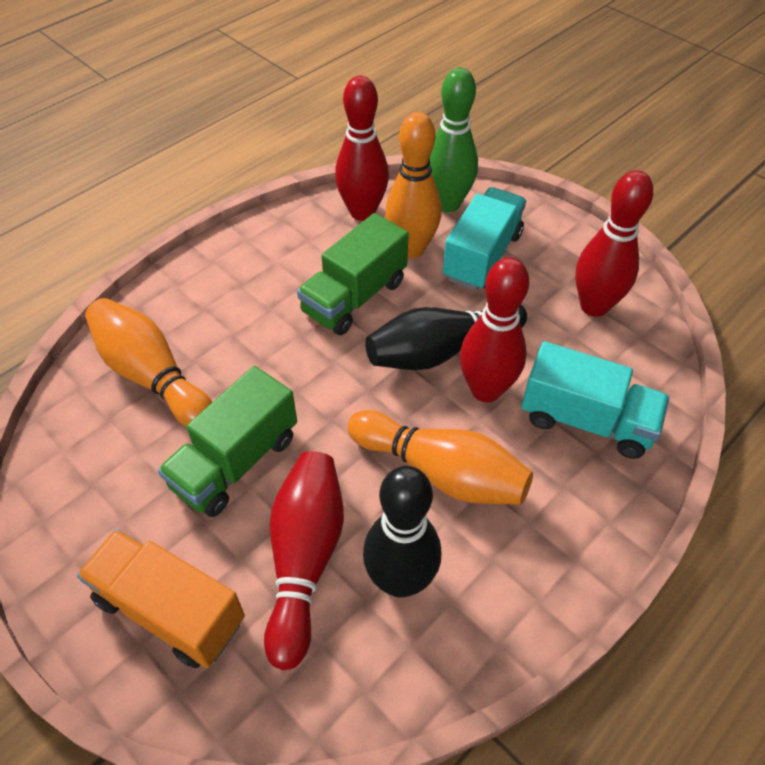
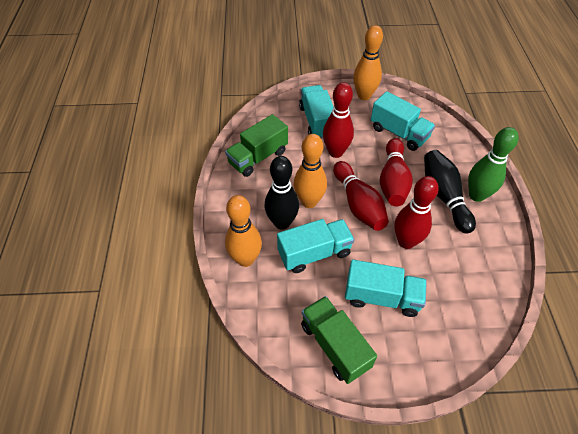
orange truck: 1 -> 0
turquoise truck: 2 -> 4

